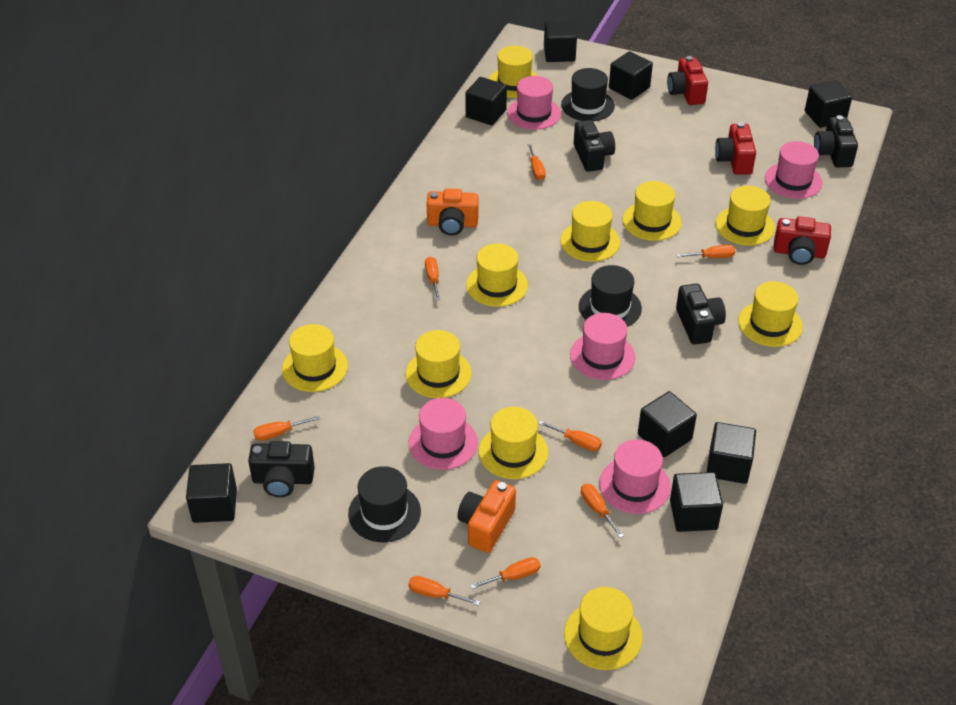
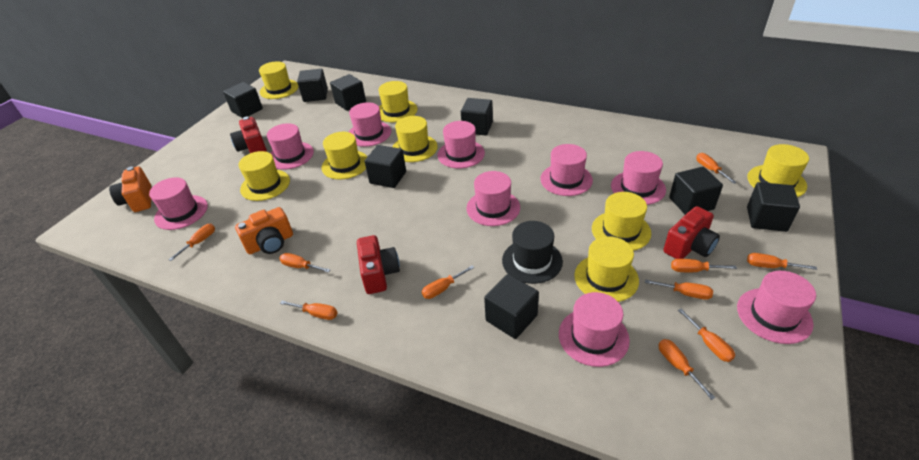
black camera: 4 -> 0
black hat: 3 -> 1
orange screwdriver: 8 -> 10
pink hat: 5 -> 9
yellow hat: 10 -> 8

